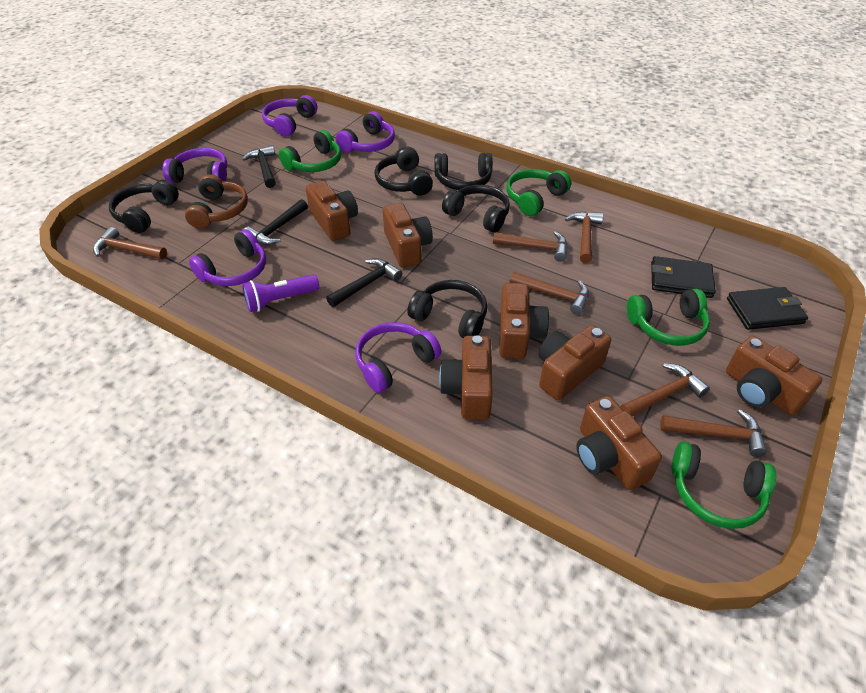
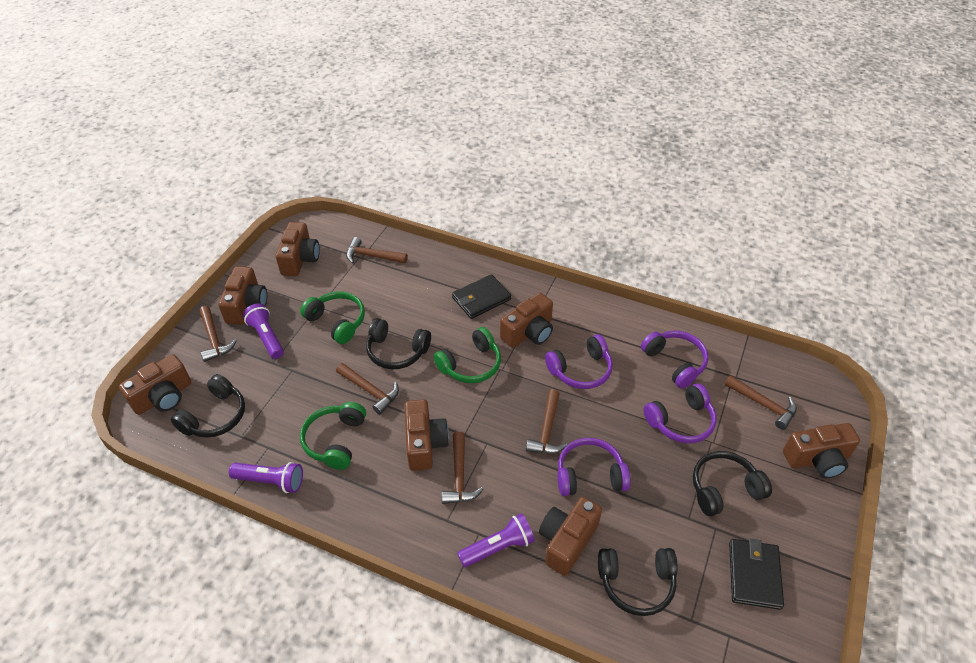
black hammer: 3 -> 0
black headphones: 5 -> 4
brown headphones: 1 -> 0
green headphones: 4 -> 3
purple flashlight: 1 -> 3
purple headphones: 5 -> 4

